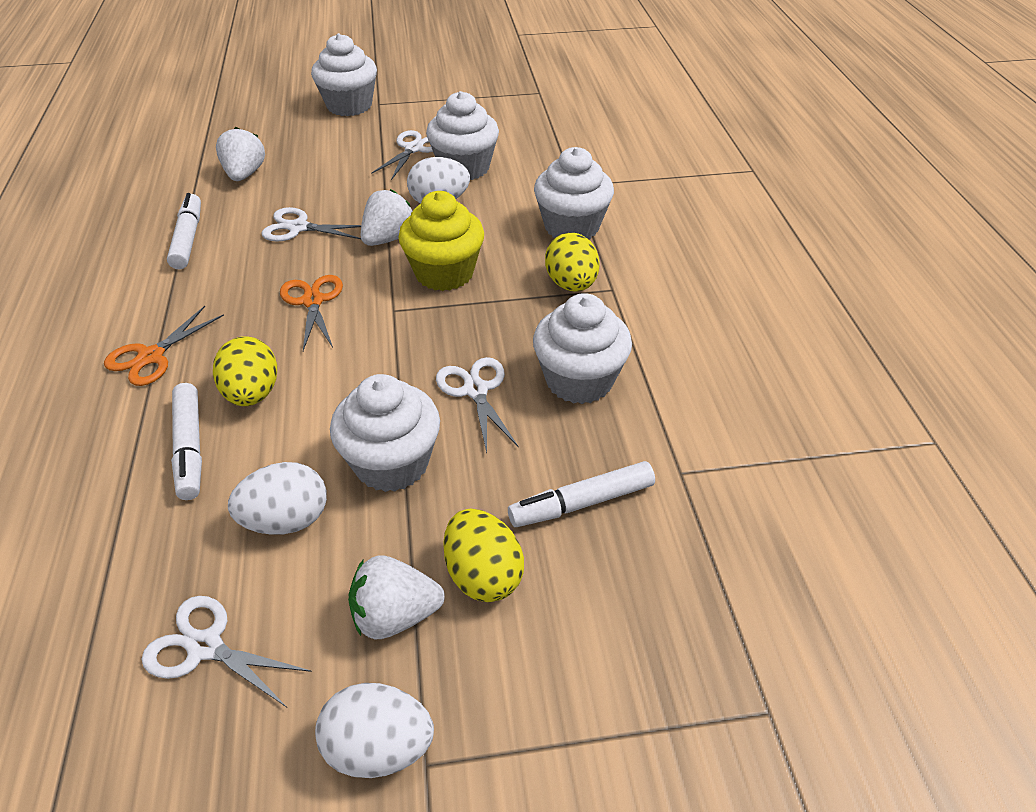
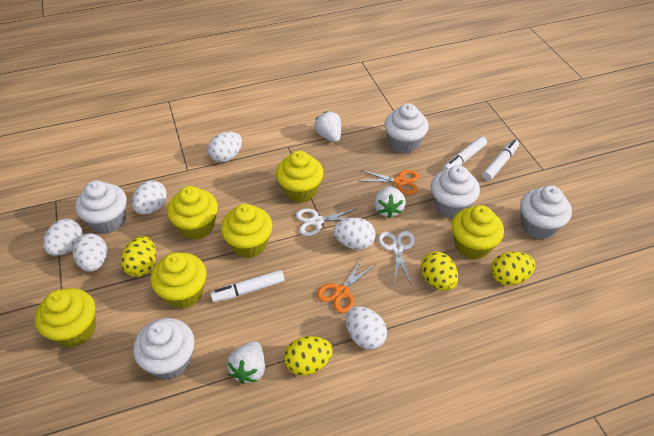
white egg: 3 -> 6
white scissors: 4 -> 2
yellow cupcake: 1 -> 6
yellow egg: 3 -> 4

